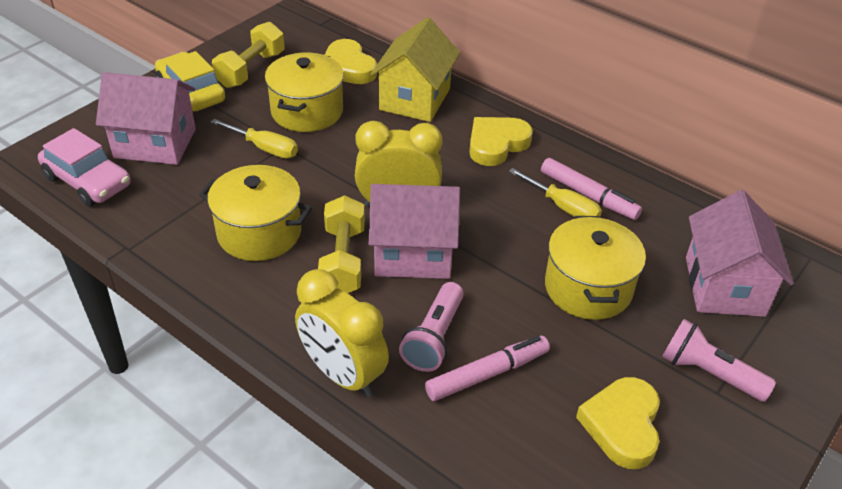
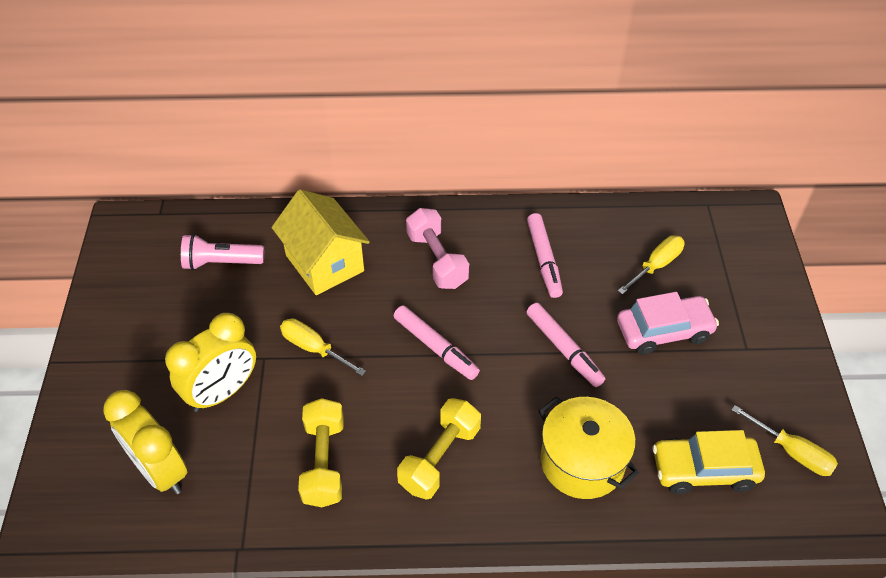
pink dumbbell: 0 -> 1
pink flashlight: 2 -> 1
pink house: 3 -> 0
pink marker: 2 -> 3
yellow heart: 3 -> 0
yellow pot: 3 -> 1
yellow screwdriver: 2 -> 3

